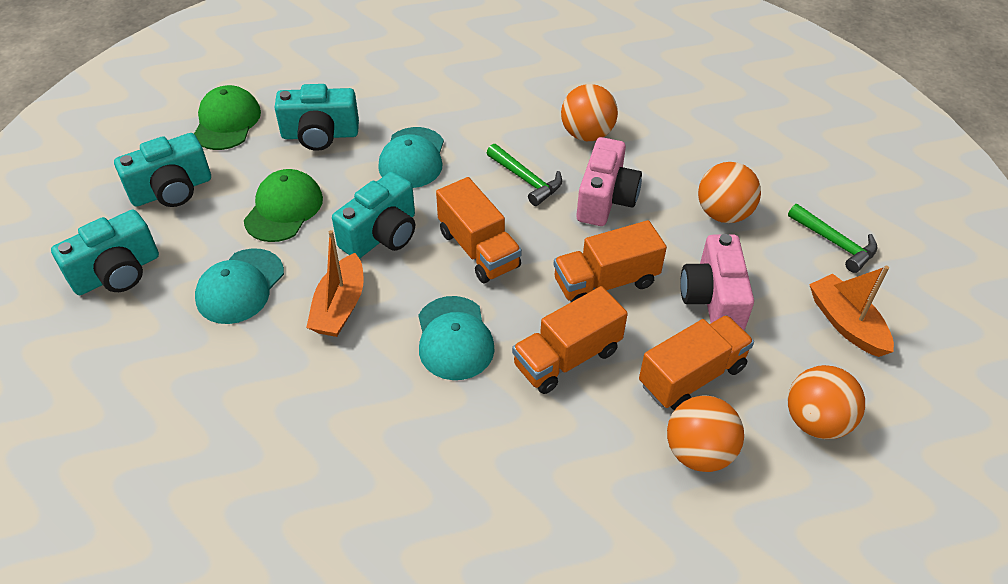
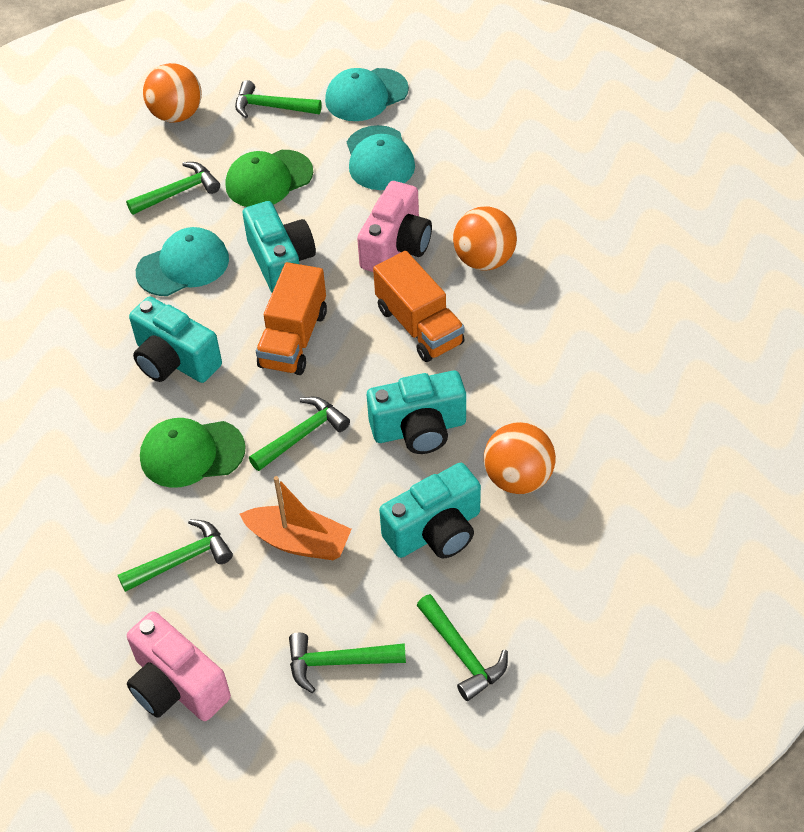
green hammer: 2 -> 6
orange ball: 4 -> 3
orange boat: 2 -> 1
orange truck: 4 -> 2

